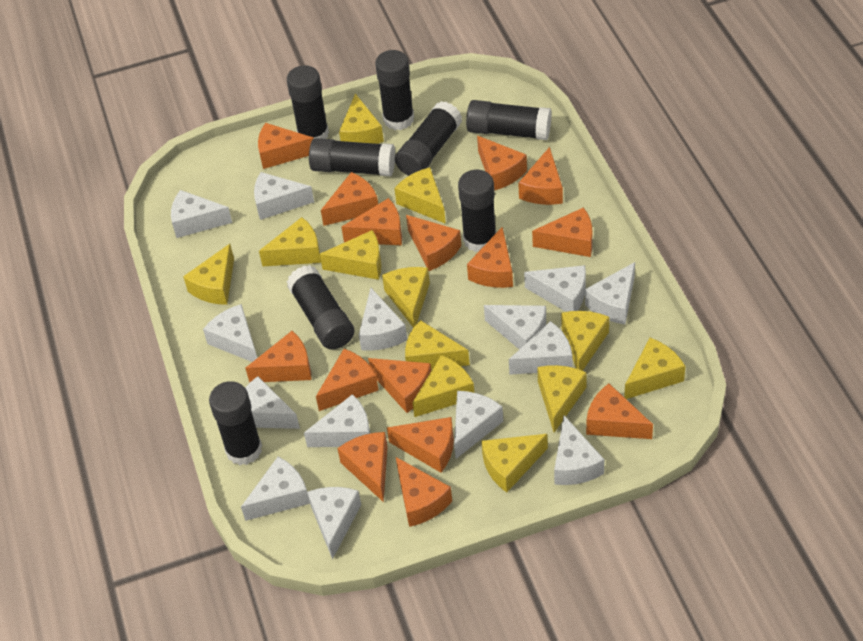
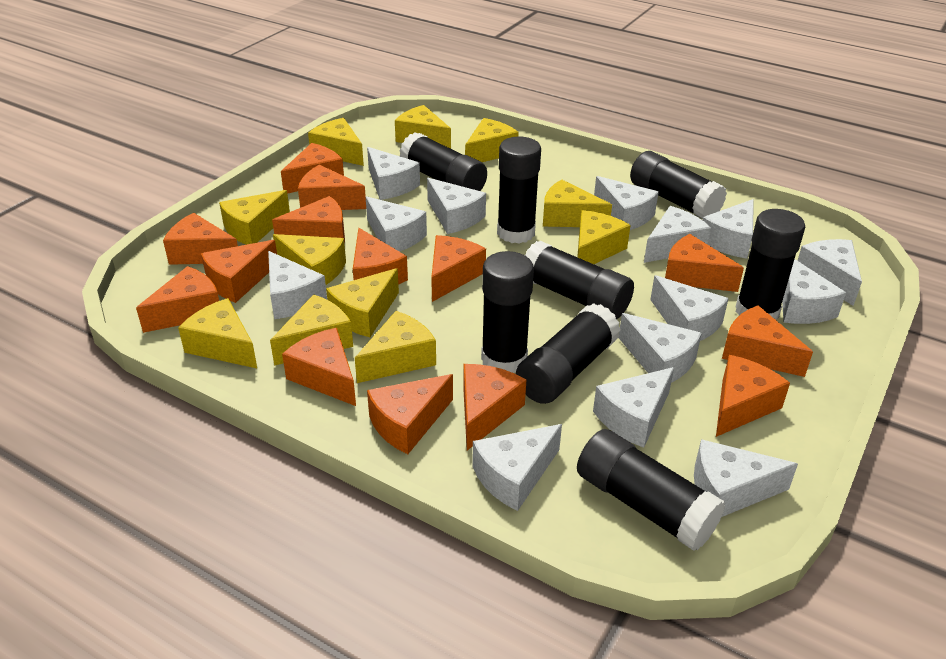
orange cheese: 15 -> 14
yellow cheese: 12 -> 11

